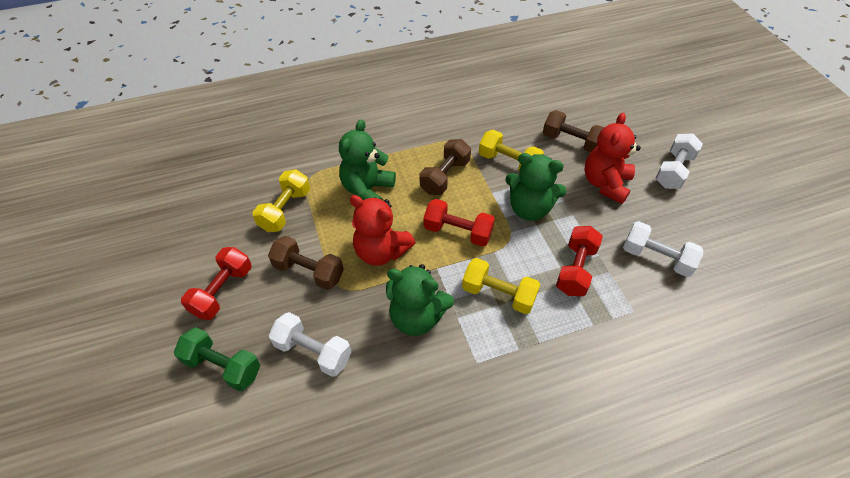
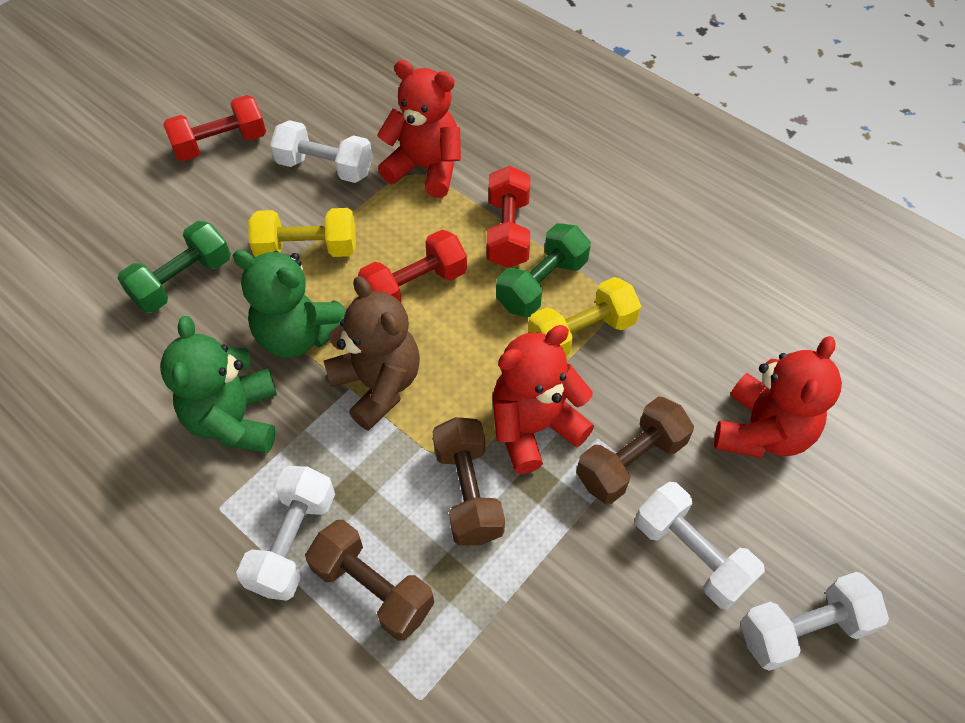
brown teddy bear: 0 -> 1
green dumbbell: 1 -> 2
green teddy bear: 3 -> 2
red teddy bear: 2 -> 3
white dumbbell: 3 -> 4
yellow dumbbell: 3 -> 2

